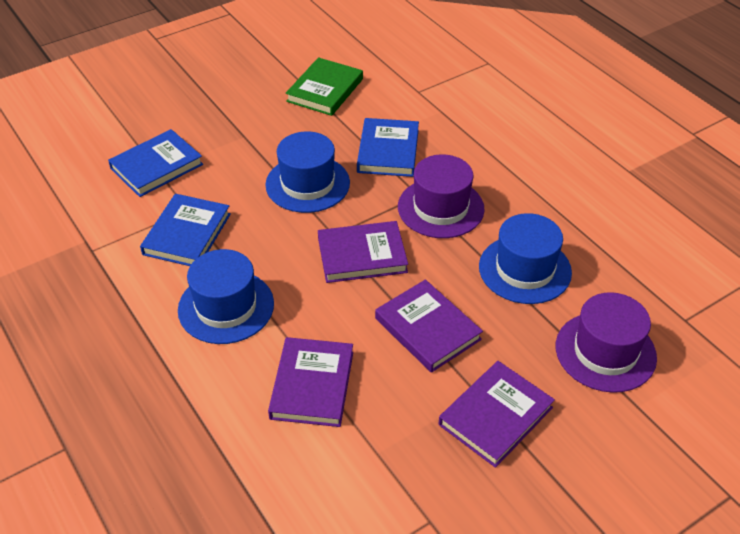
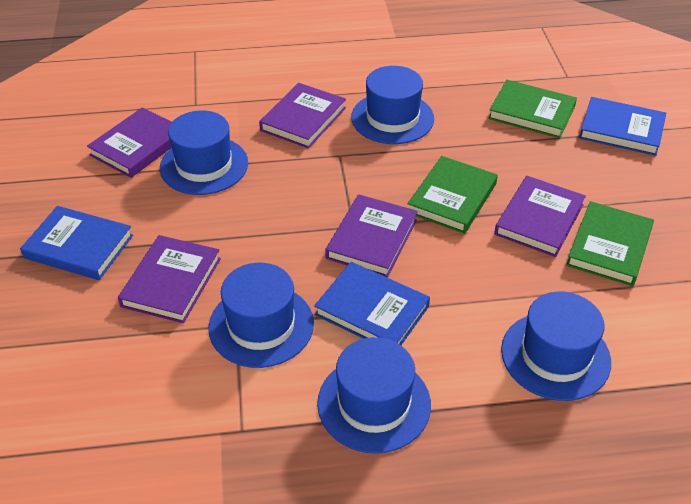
blue hat: 3 -> 5
green book: 1 -> 3
purple book: 4 -> 5
purple hat: 2 -> 0

